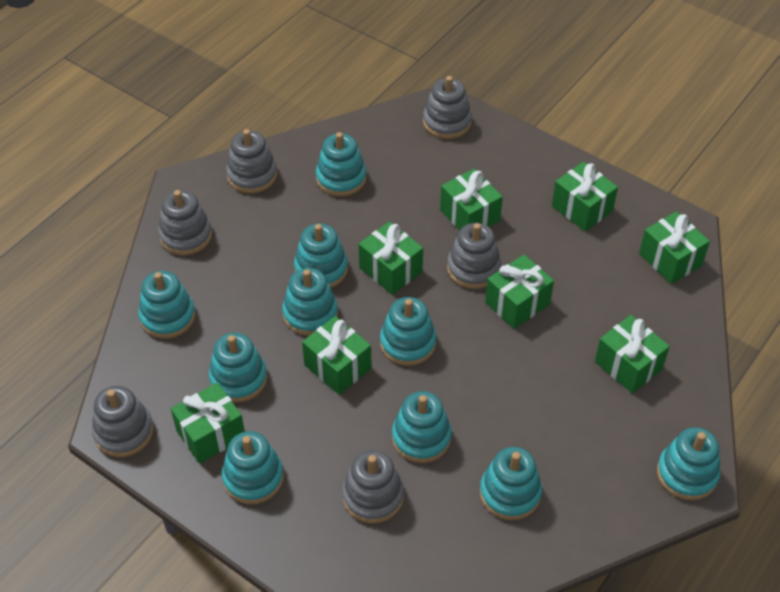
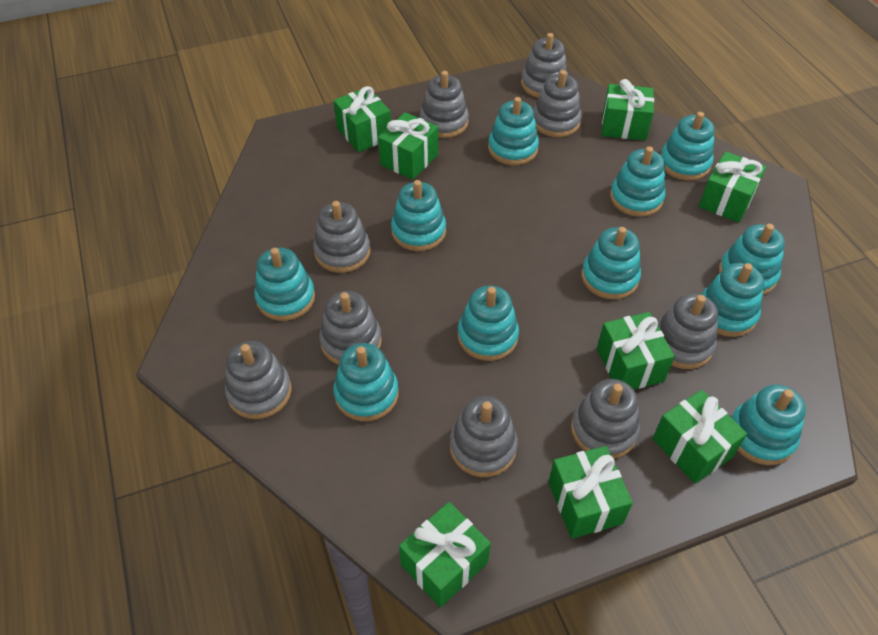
grey stacking toy: 6 -> 9
turquoise stacking toy: 10 -> 11

